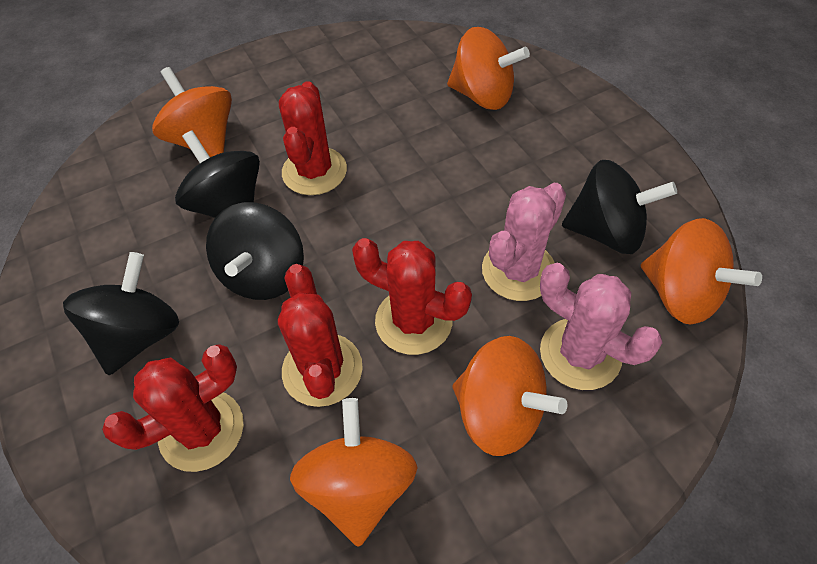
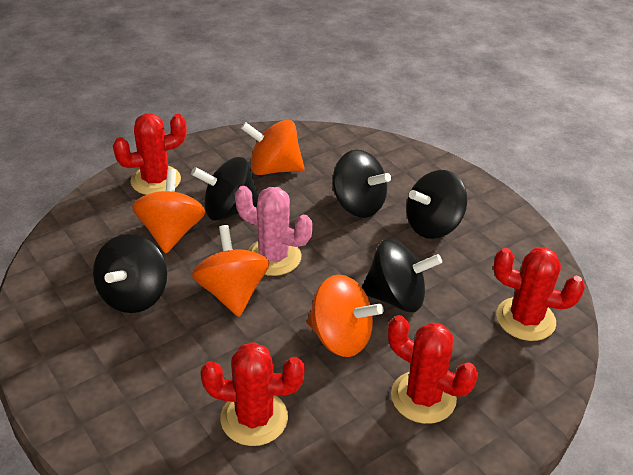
black spinning top: 4 -> 5
orange spinning top: 5 -> 4
pink cactus: 2 -> 1

